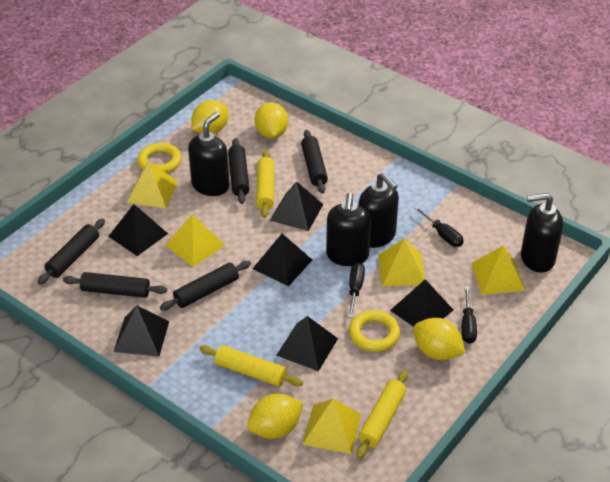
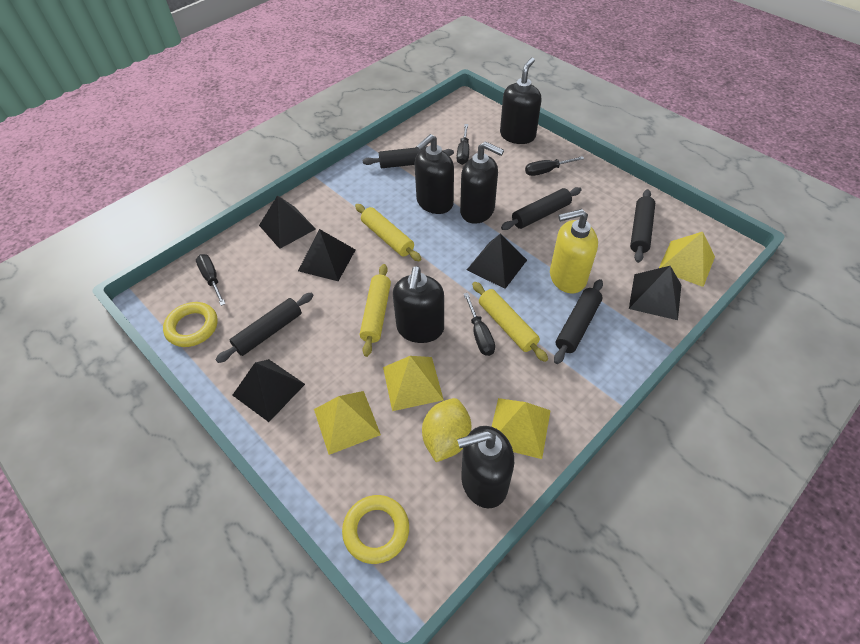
black pyramid: 6 -> 5
black screwdriver: 3 -> 4
black soap dispenser: 4 -> 5
yellow lemon: 4 -> 1
yellow pyramid: 5 -> 4
yellow soap dispenser: 0 -> 1

